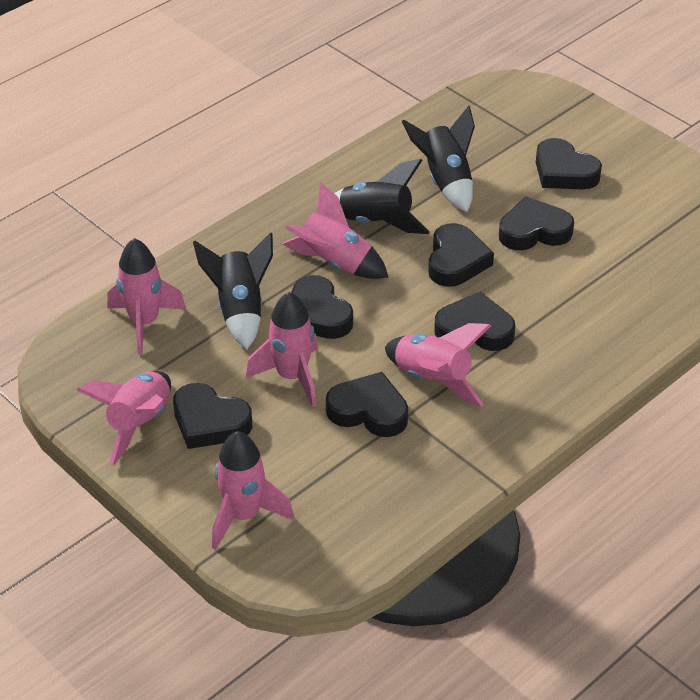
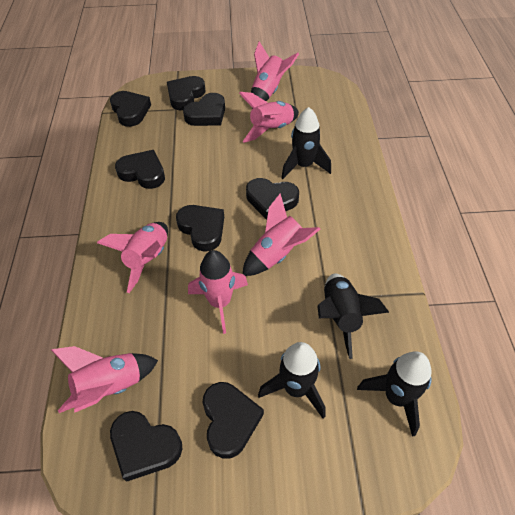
black heart: 7 -> 8
black rocket: 3 -> 4

